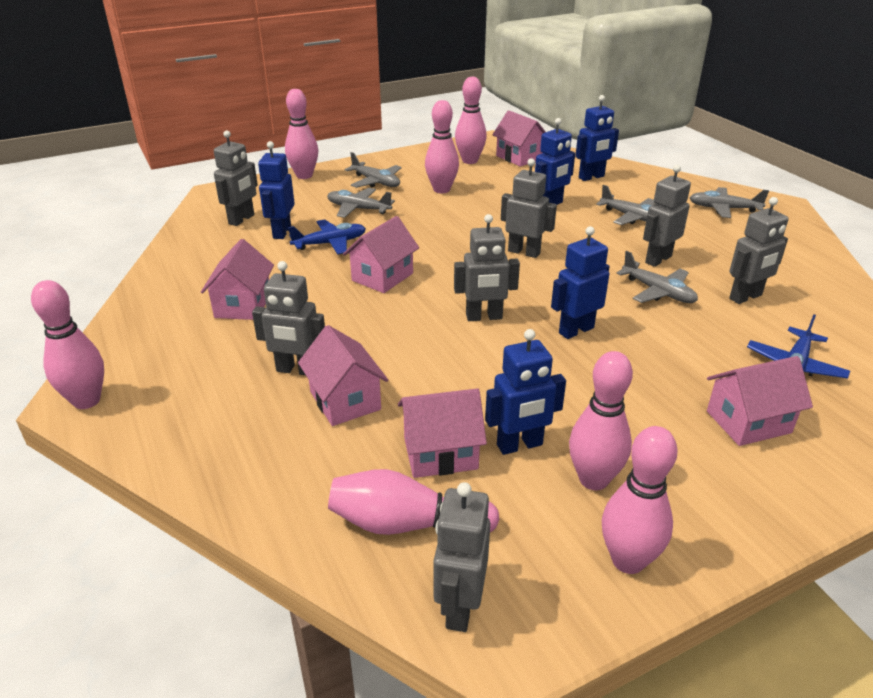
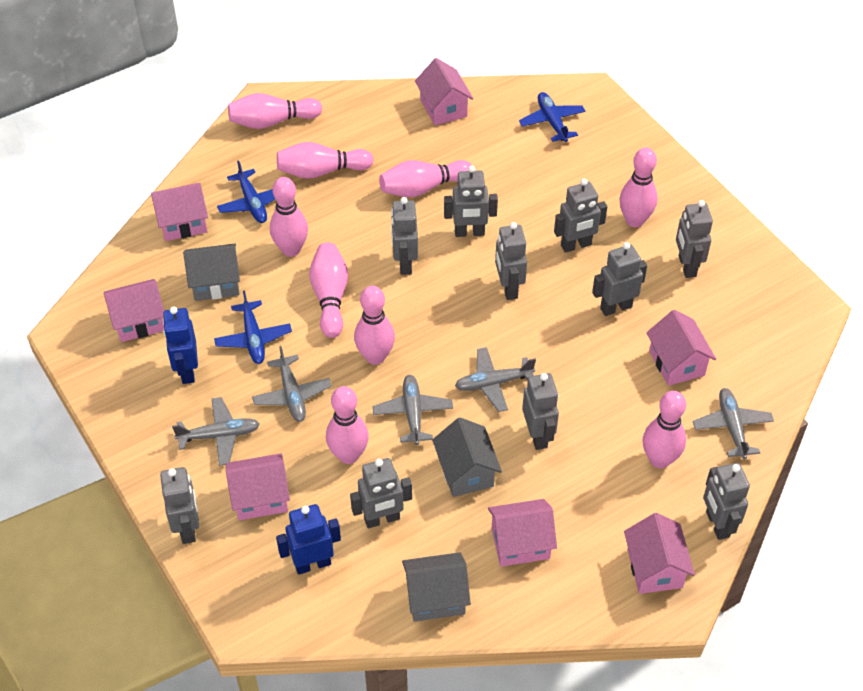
blue plane: 2 -> 3
blue robot: 5 -> 2
grey house: 0 -> 3
grey robot: 7 -> 10
pink bowling pin: 7 -> 9
pink house: 6 -> 7

